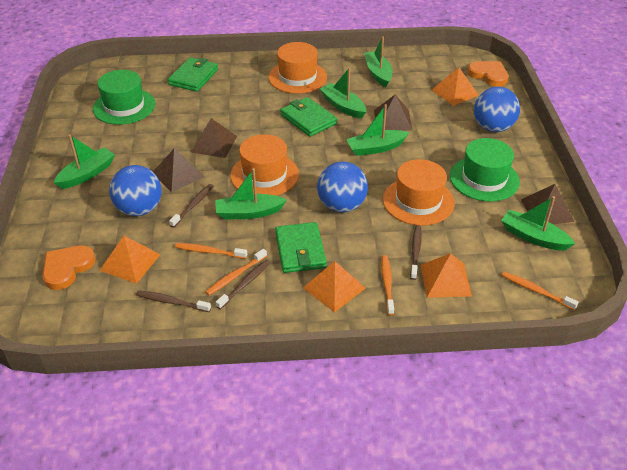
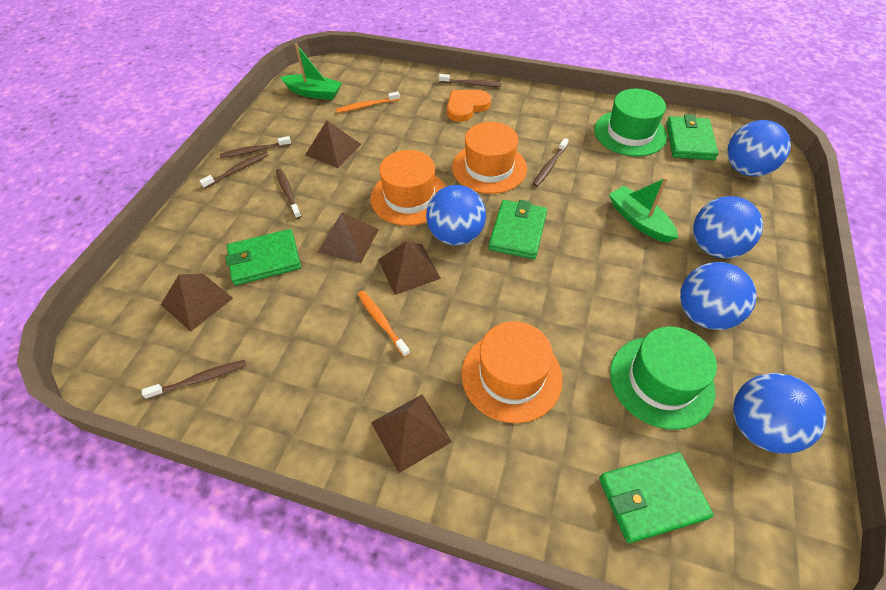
blue ball: 3 -> 5
brown pyramid: 4 -> 5
brown toothbrush: 4 -> 6
green boat: 6 -> 2
green wallet: 3 -> 4
orange heart: 2 -> 1
orange pyramid: 4 -> 0
orange toothbrush: 4 -> 2

